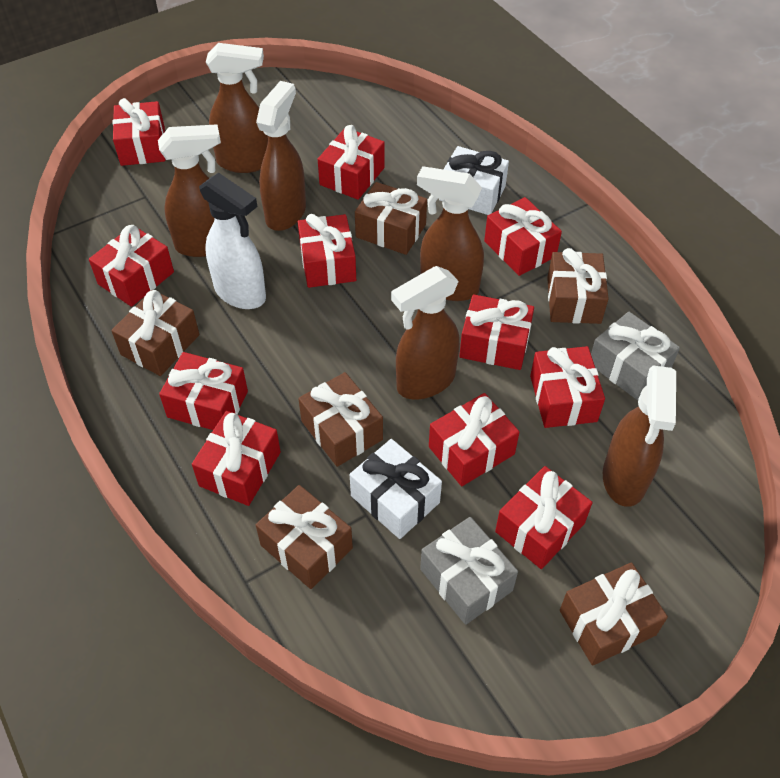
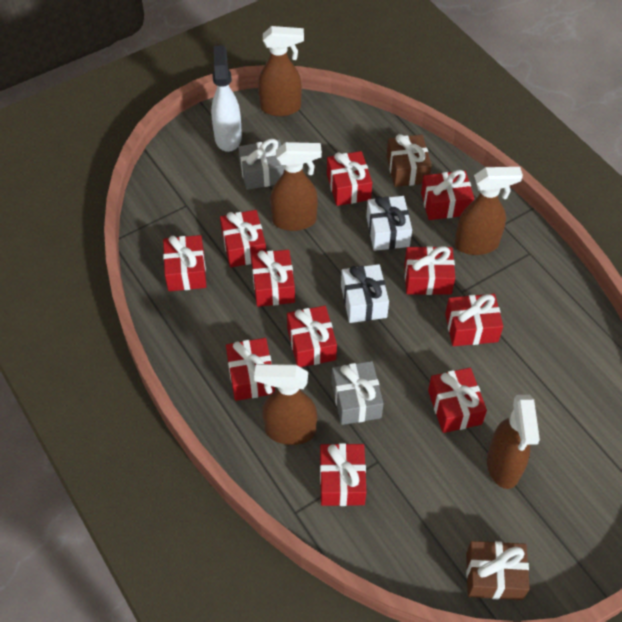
brown gift: 6 -> 2
brown spray bottle: 6 -> 5

